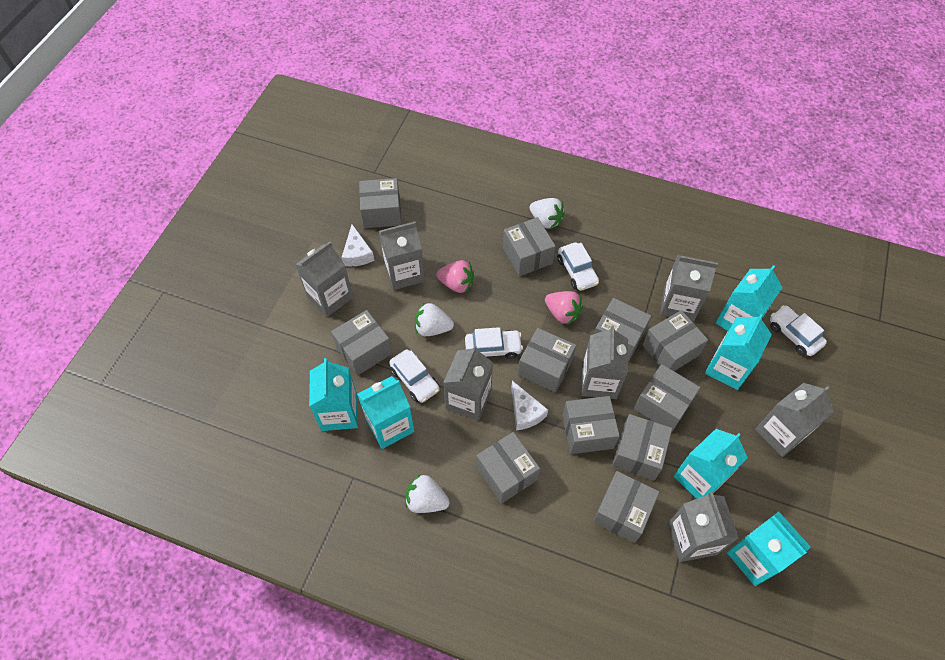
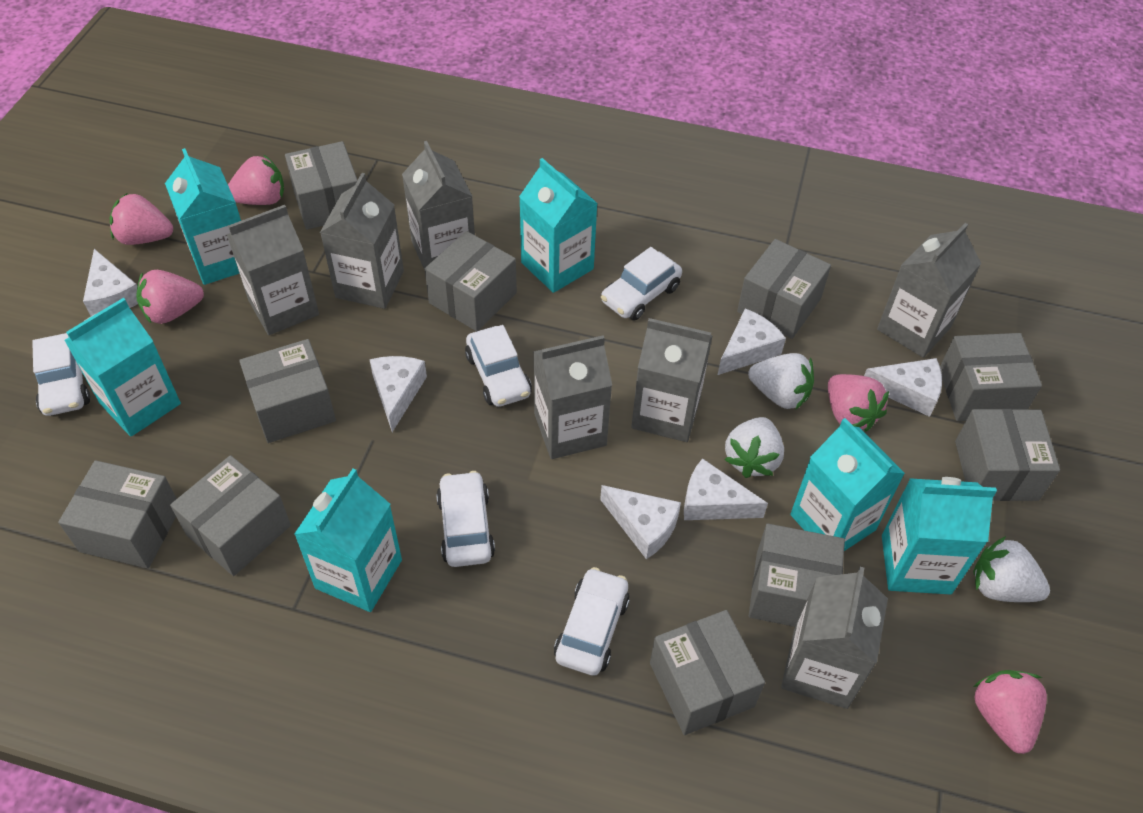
grey box: 11 -> 10
pink strawberry: 2 -> 5
white car: 4 -> 5
white cheese: 2 -> 6

